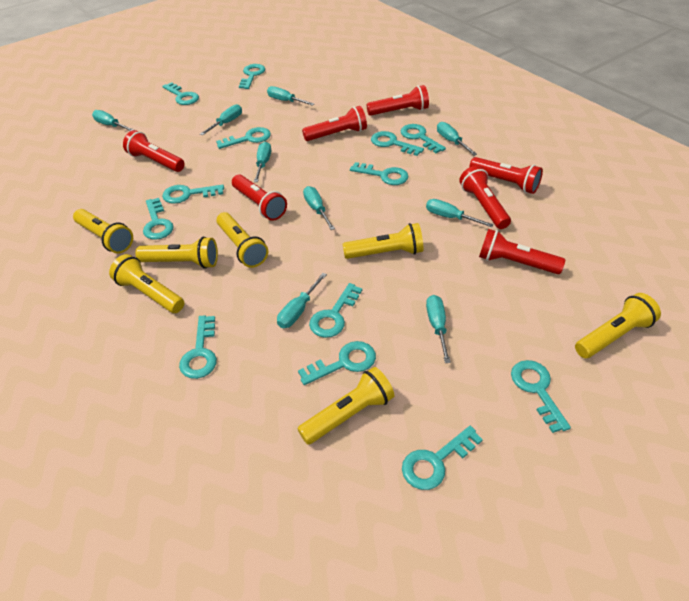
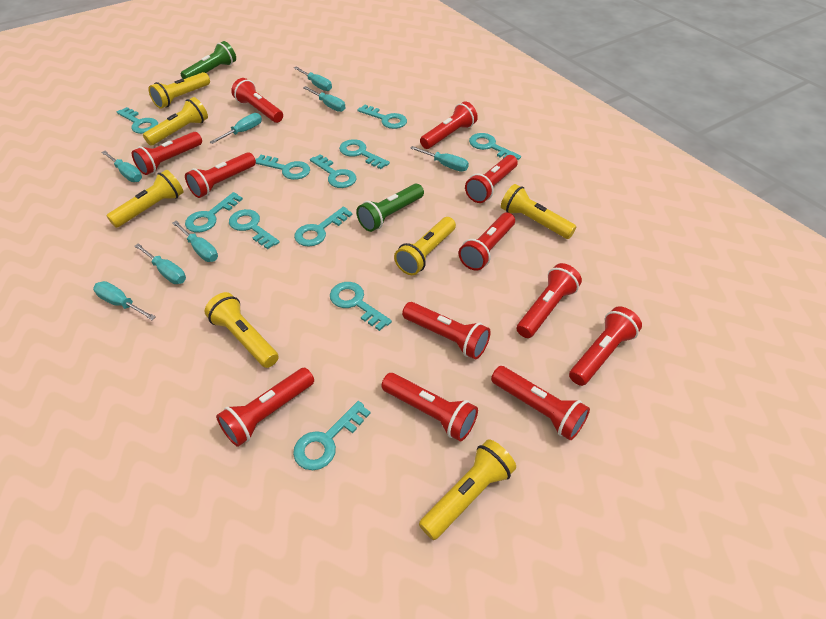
green flashlight: 0 -> 2
red flashlight: 7 -> 12
turquoise key: 13 -> 11
turquoise screwdriver: 9 -> 8

